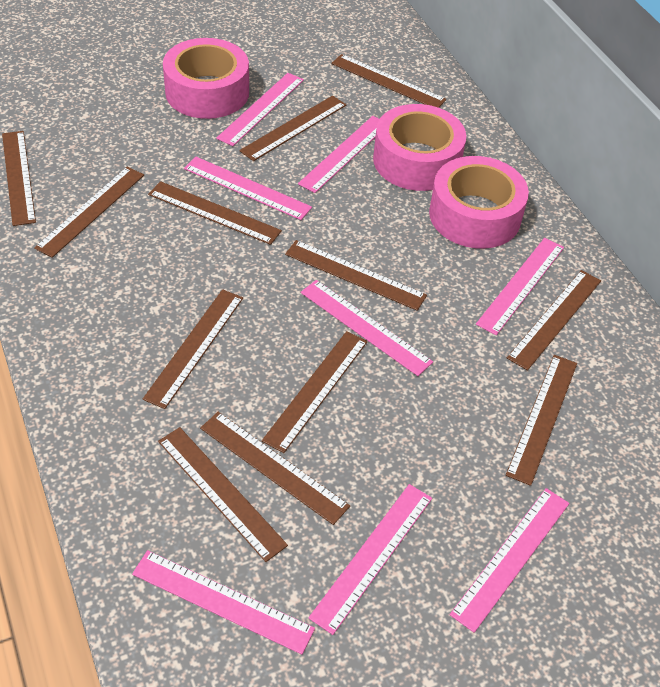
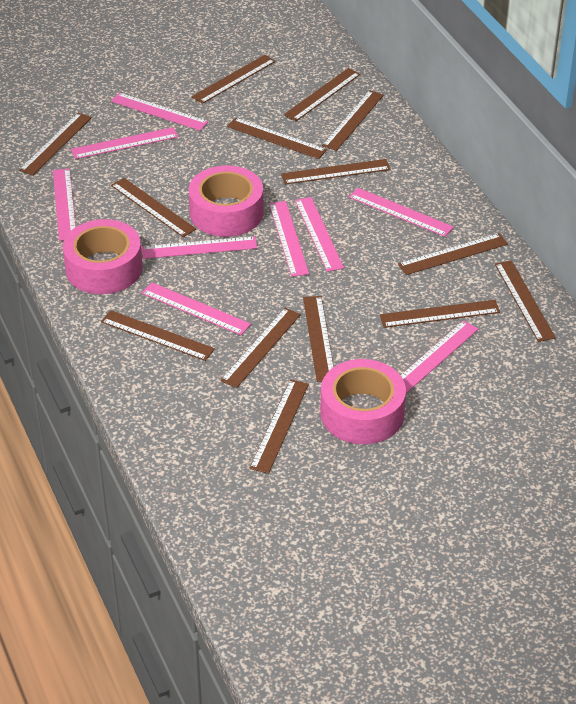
brown ruler: 12 -> 14
pink ruler: 8 -> 9

